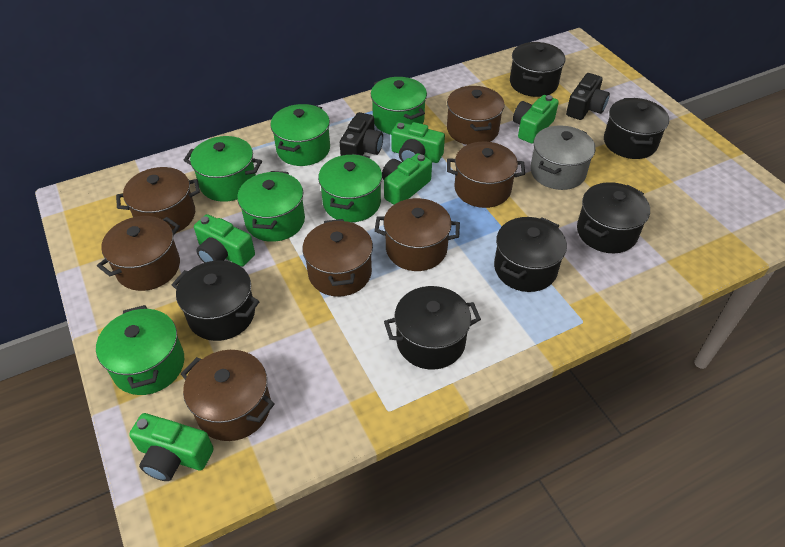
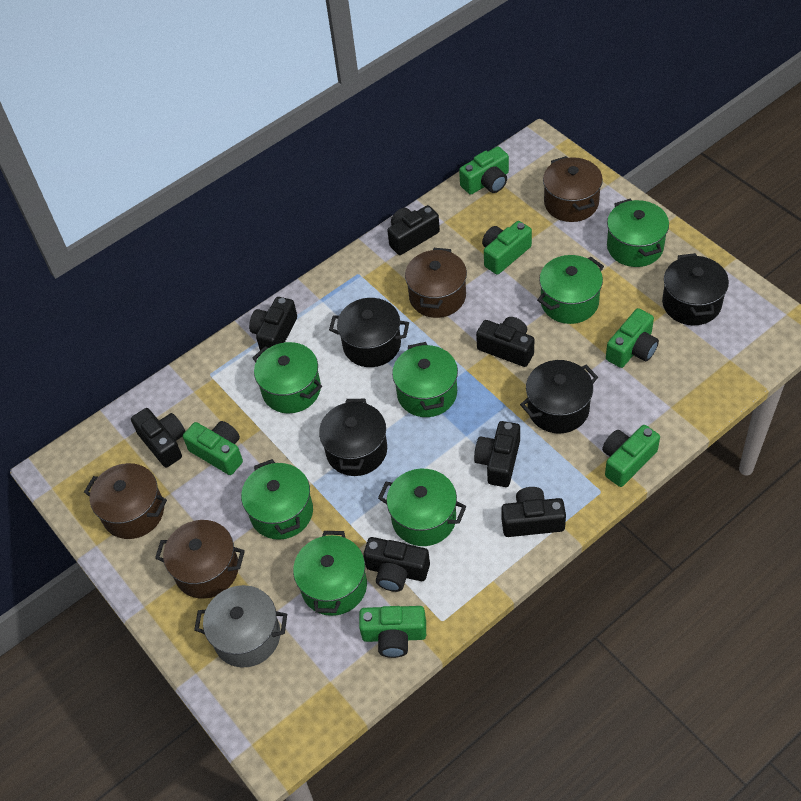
black camera: 2 -> 7
black pot: 6 -> 4
brown pot: 7 -> 4
green camera: 5 -> 6
green pot: 6 -> 7

